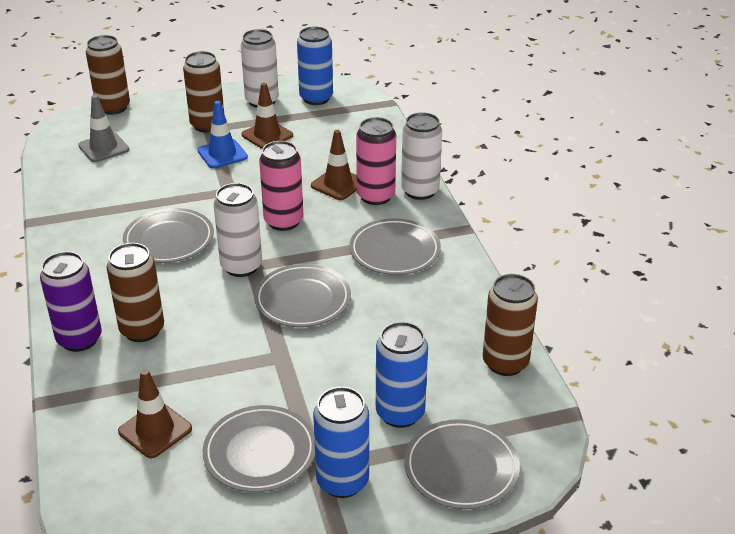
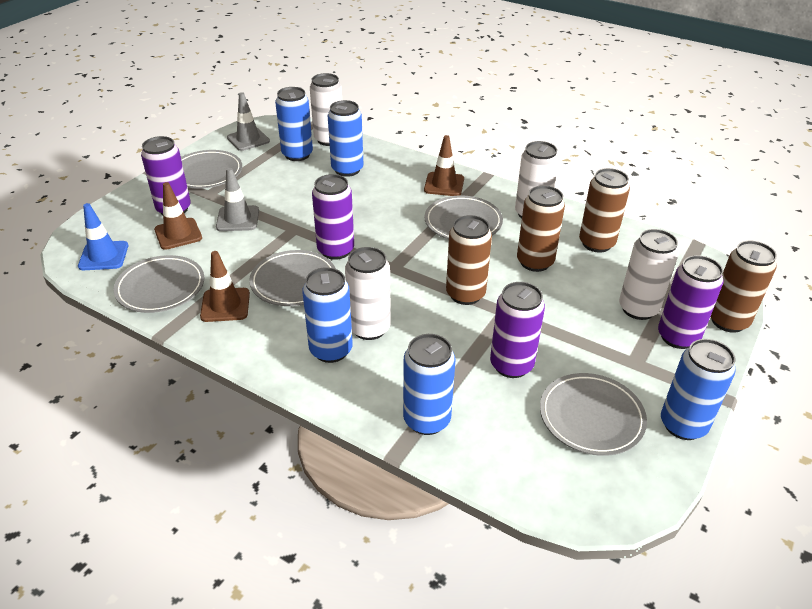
blue can: 3 -> 5
grey traffic cone: 1 -> 2
pink can: 2 -> 0
purple can: 1 -> 4
white can: 3 -> 4

